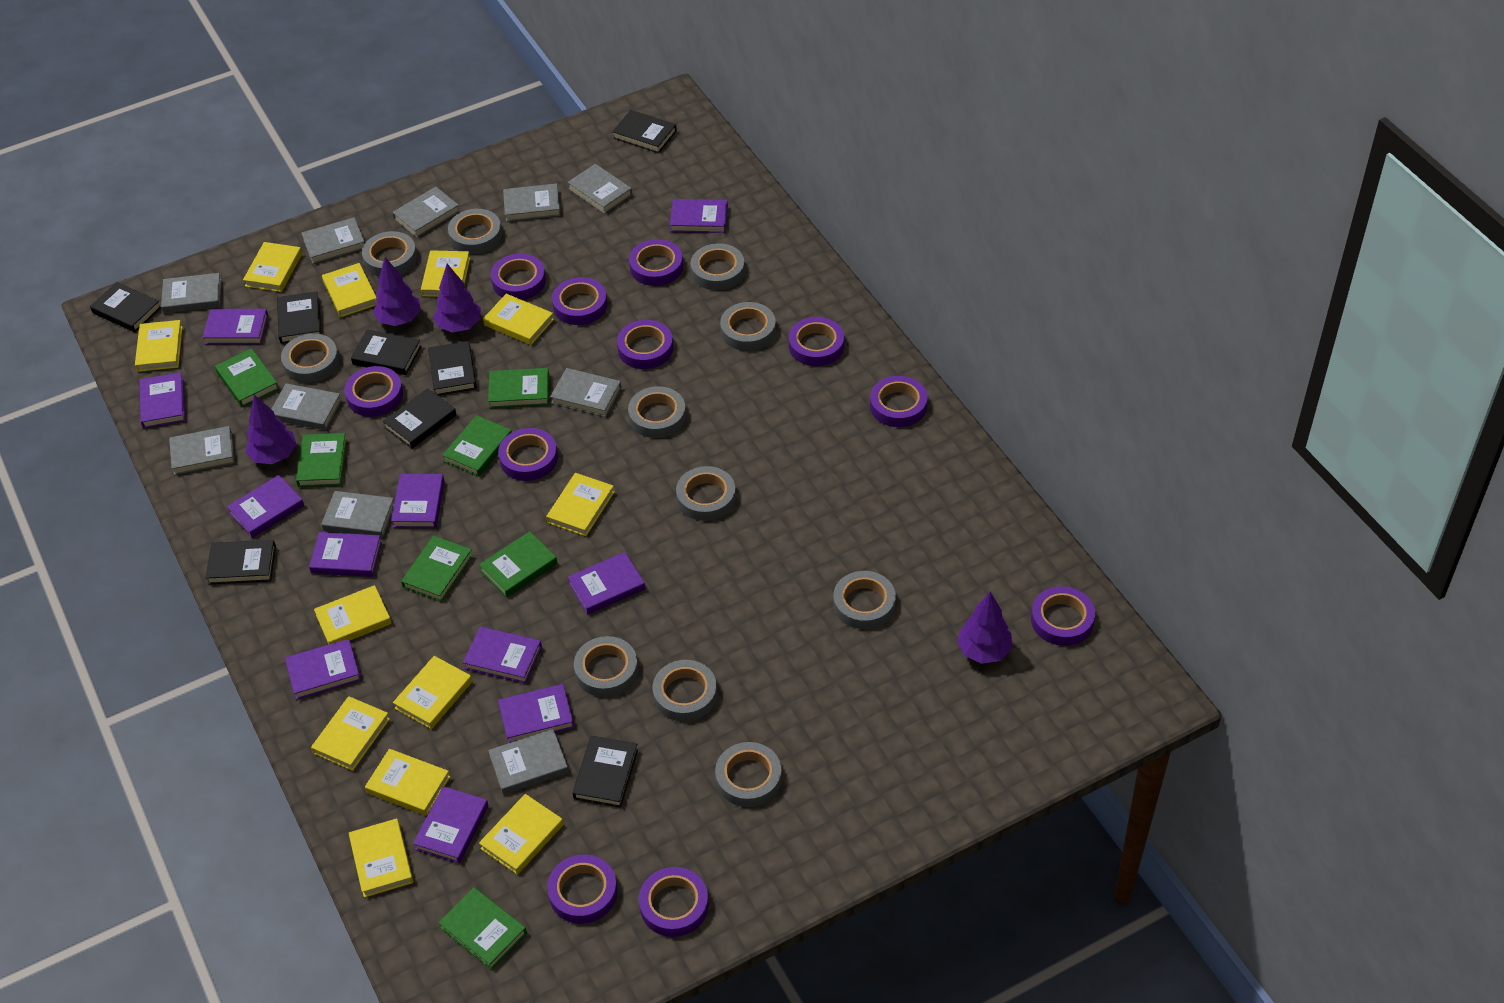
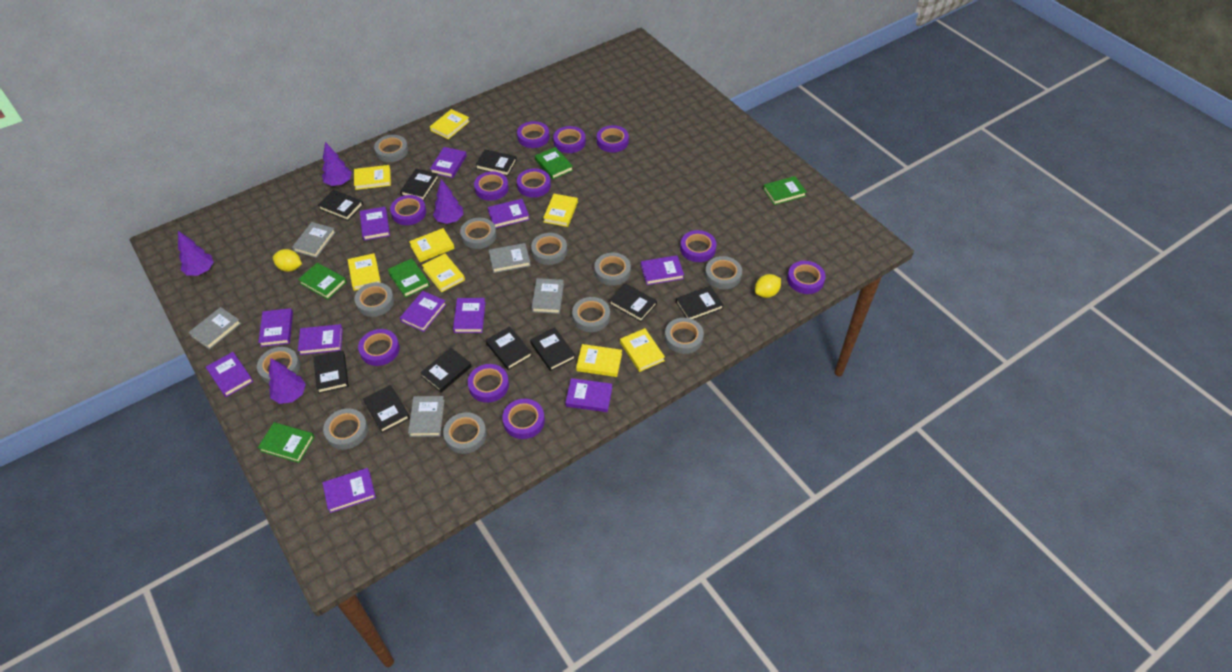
black book: 8 -> 10
green book: 7 -> 5
grey book: 10 -> 5
yellow book: 12 -> 8
yellow lemon: 0 -> 2

